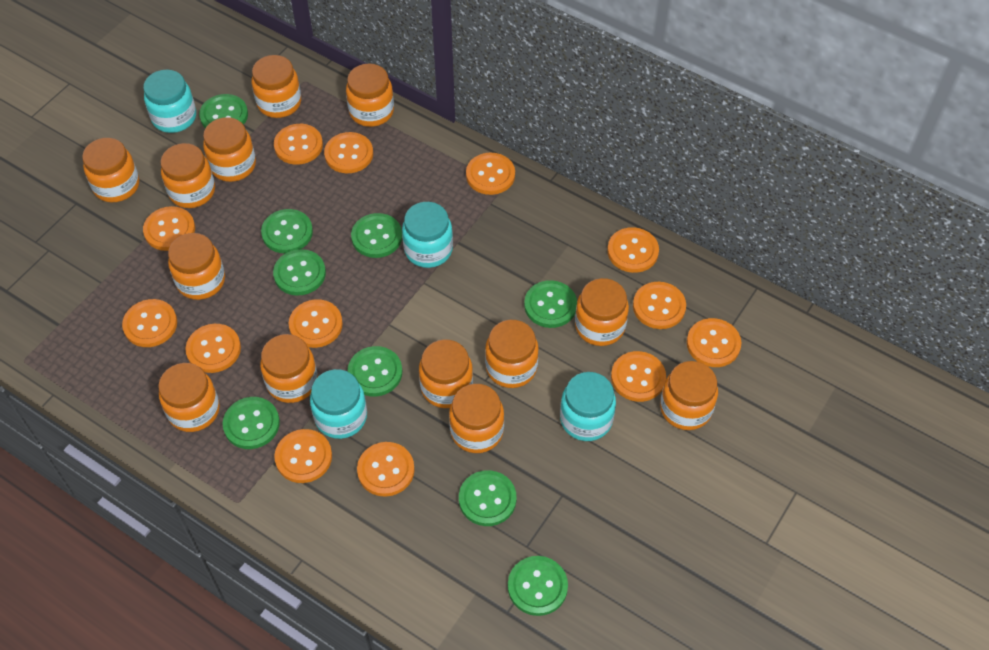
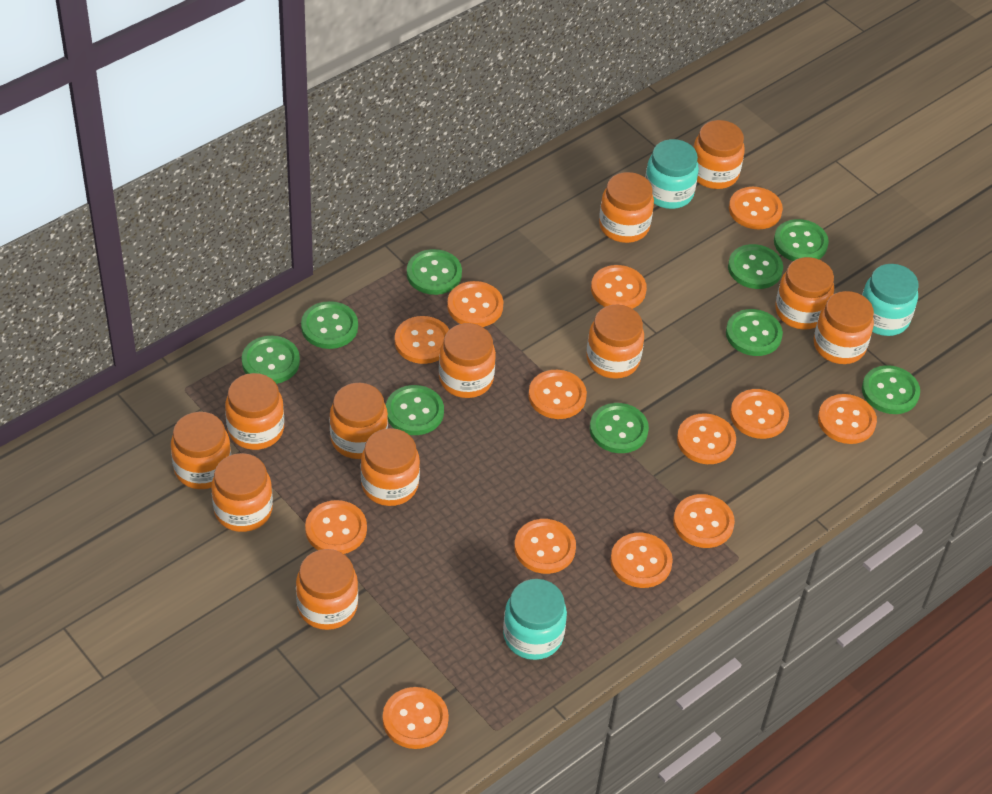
orange jar: 13 -> 12
turquoise jar: 4 -> 3

